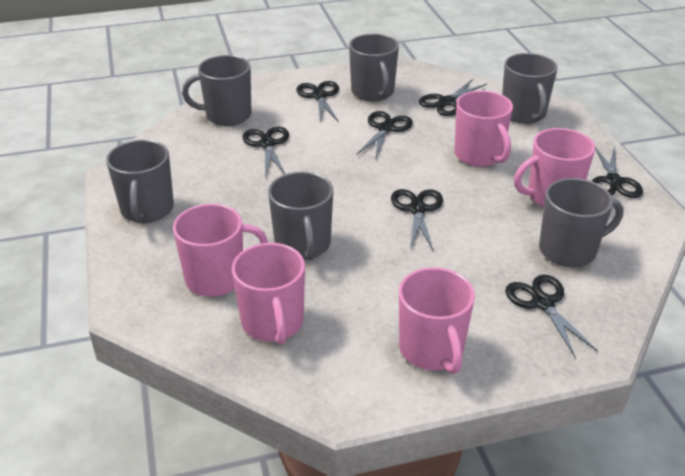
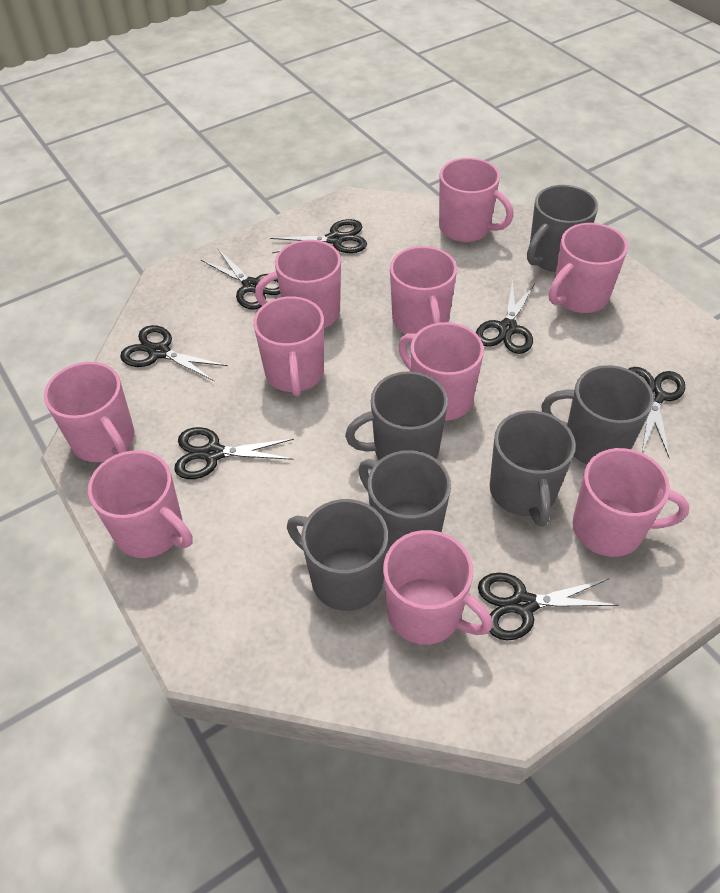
pink mug: 5 -> 10

